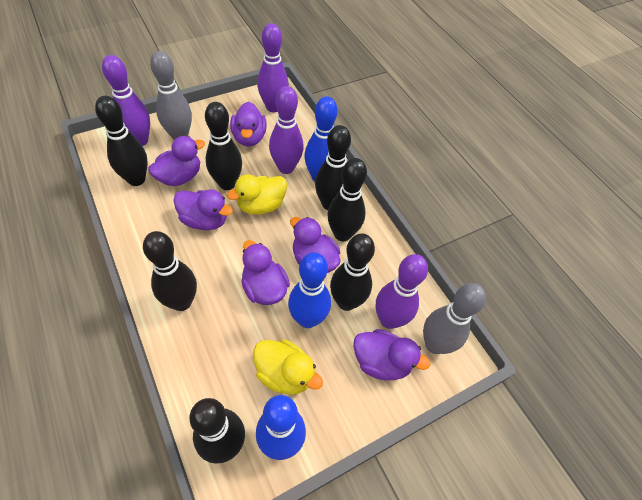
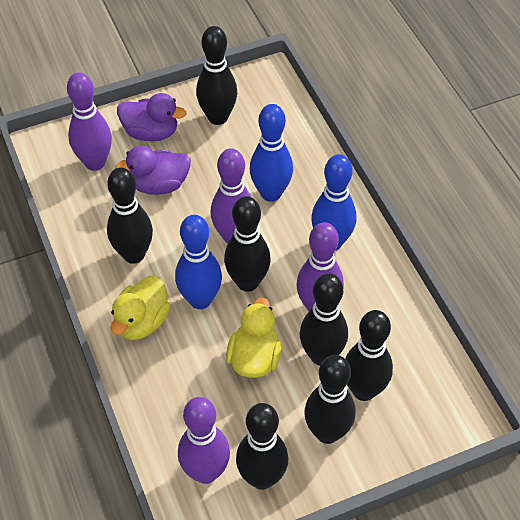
grey bowling pin: 2 -> 0
purple duck: 6 -> 2

